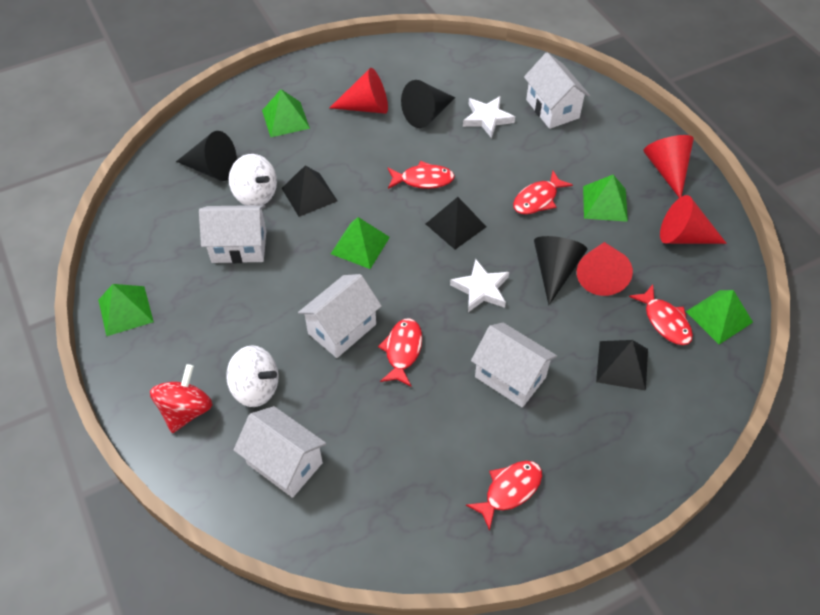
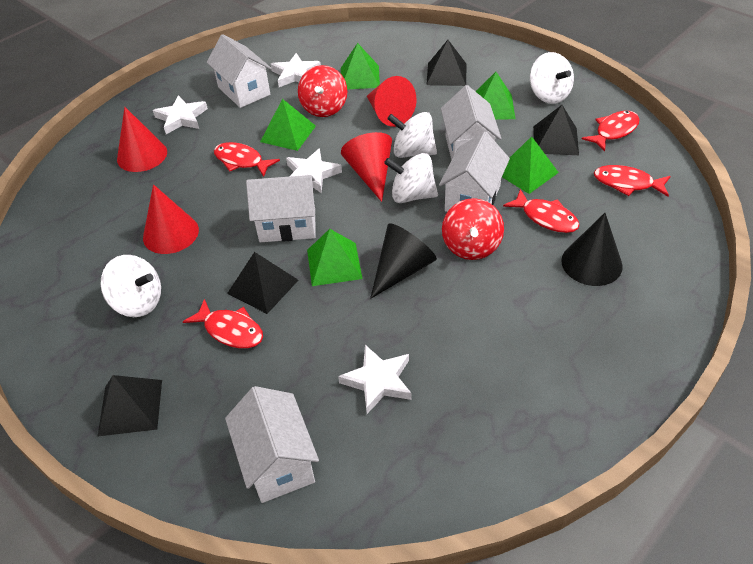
black cone: 3 -> 2
black pyramid: 3 -> 4
red spinning top: 1 -> 2
white spinning top: 2 -> 4
white star: 2 -> 4

